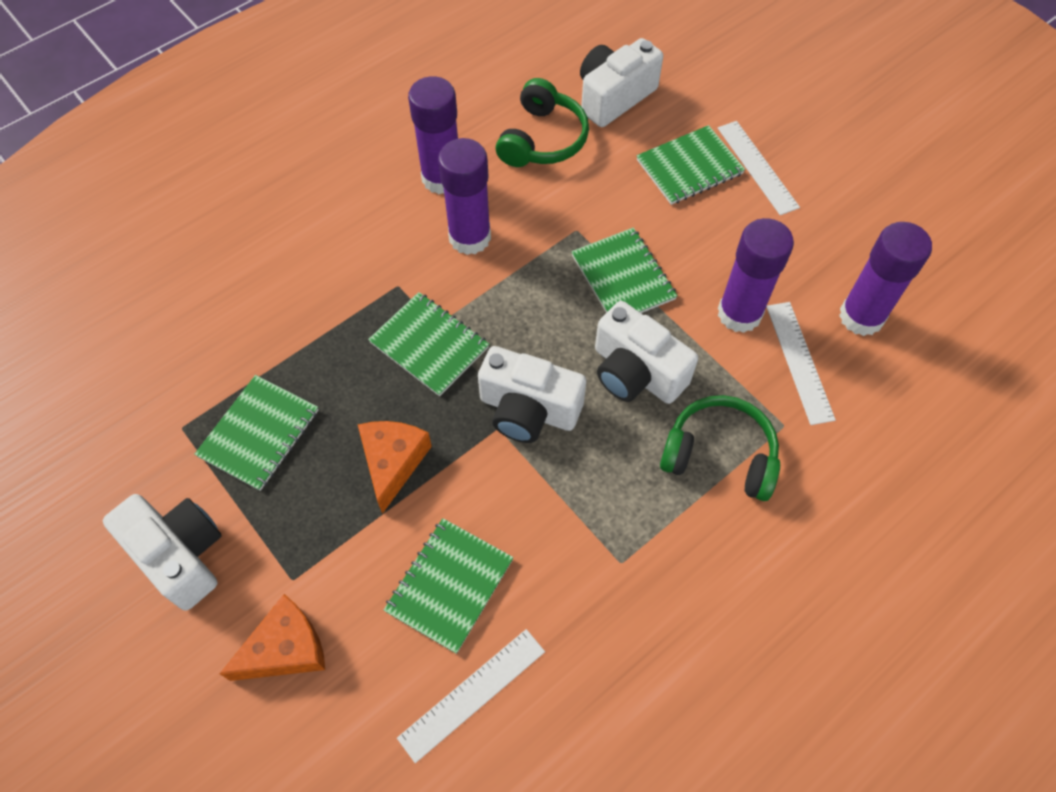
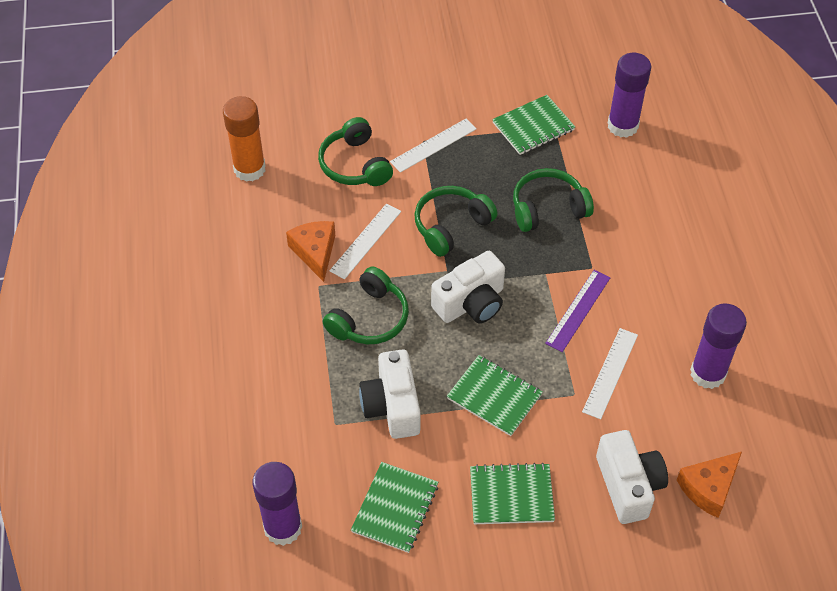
green headphones: 2 -> 4
green notebook: 5 -> 4
orange glue stick: 0 -> 1
purple glue stick: 4 -> 3
purple ruler: 0 -> 1
white camera: 4 -> 3

